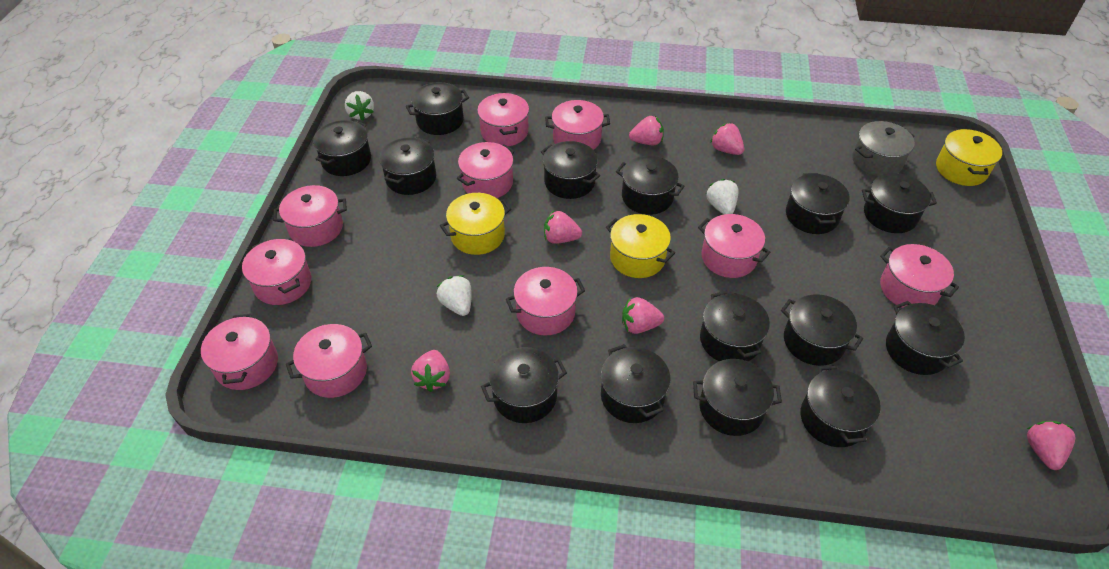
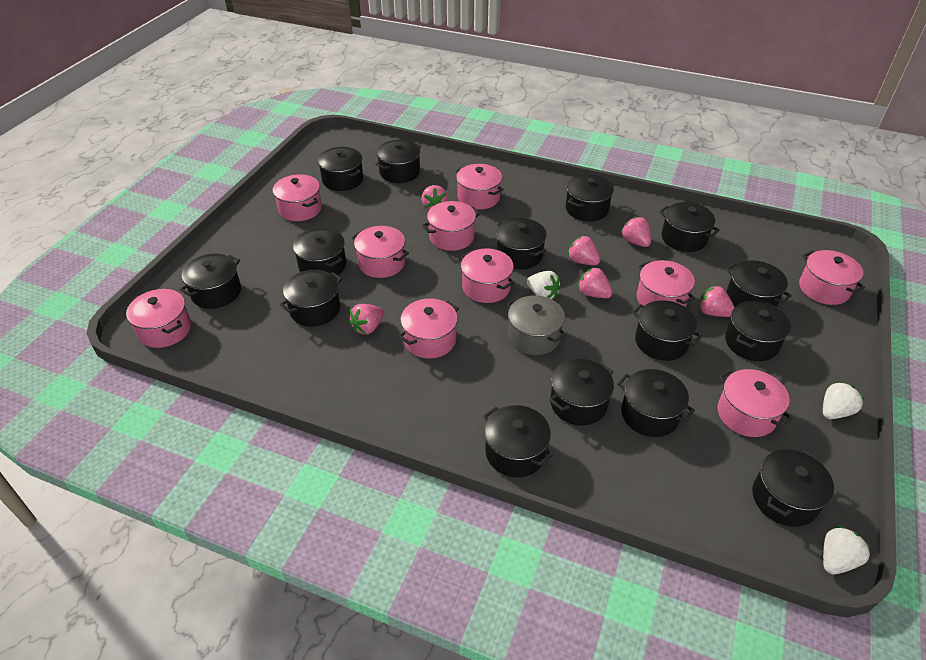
black pot: 14 -> 15
yellow pot: 3 -> 0

